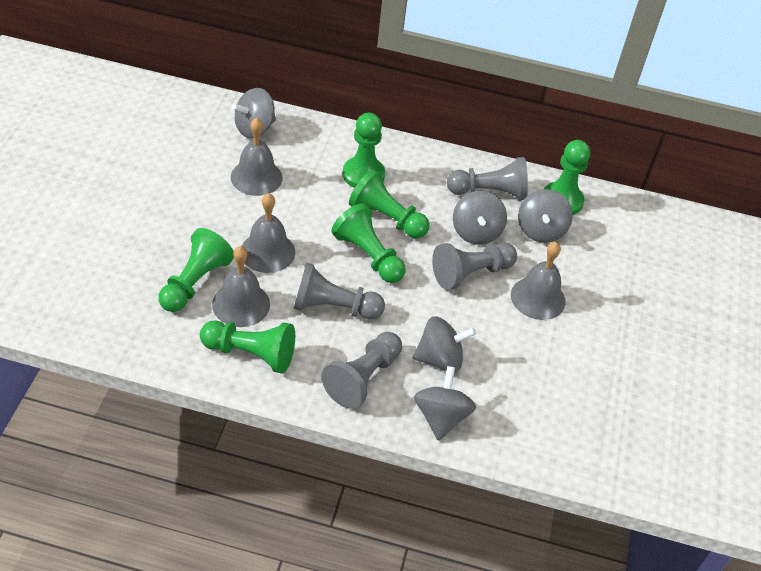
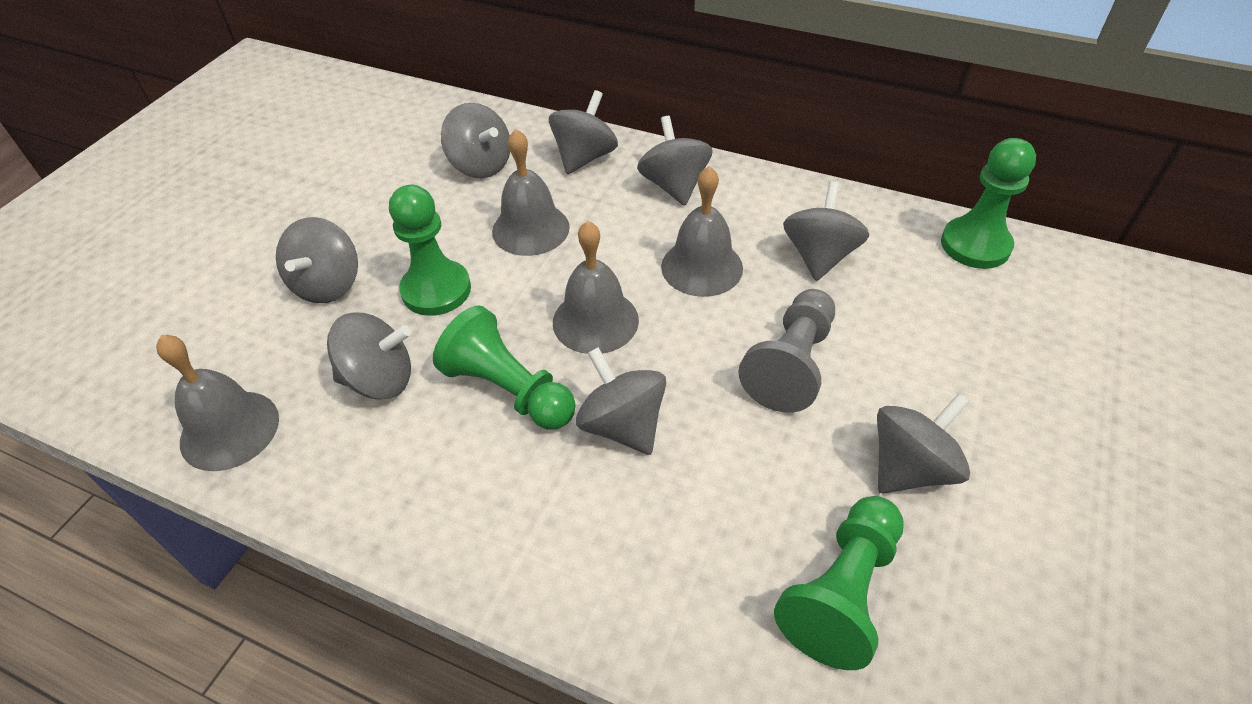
green pawn: 6 -> 4
grey pawn: 4 -> 1
grey spinning top: 5 -> 8

